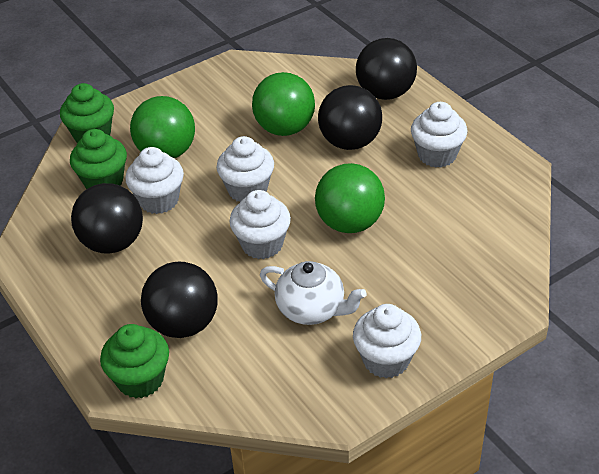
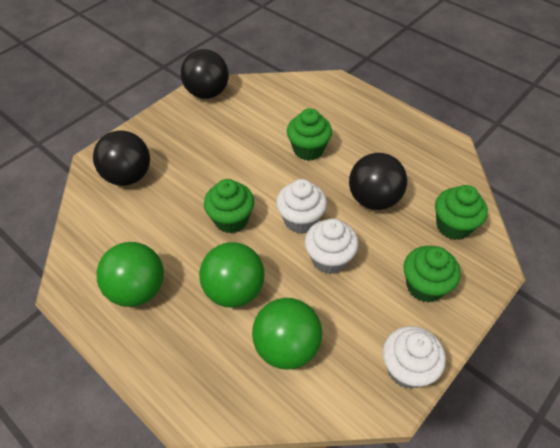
black ball: 4 -> 3
green cupcake: 3 -> 4
white cupcake: 5 -> 3
white teapot: 1 -> 0

